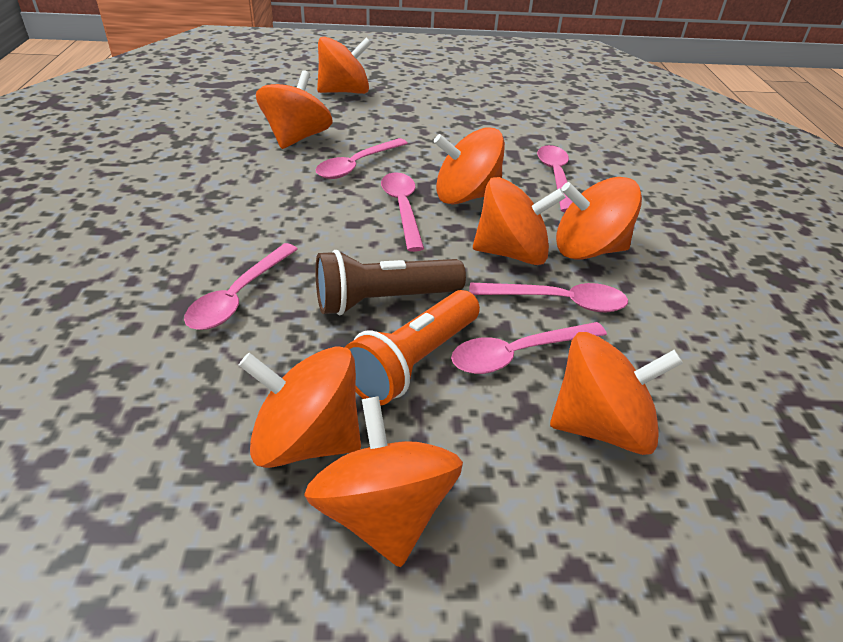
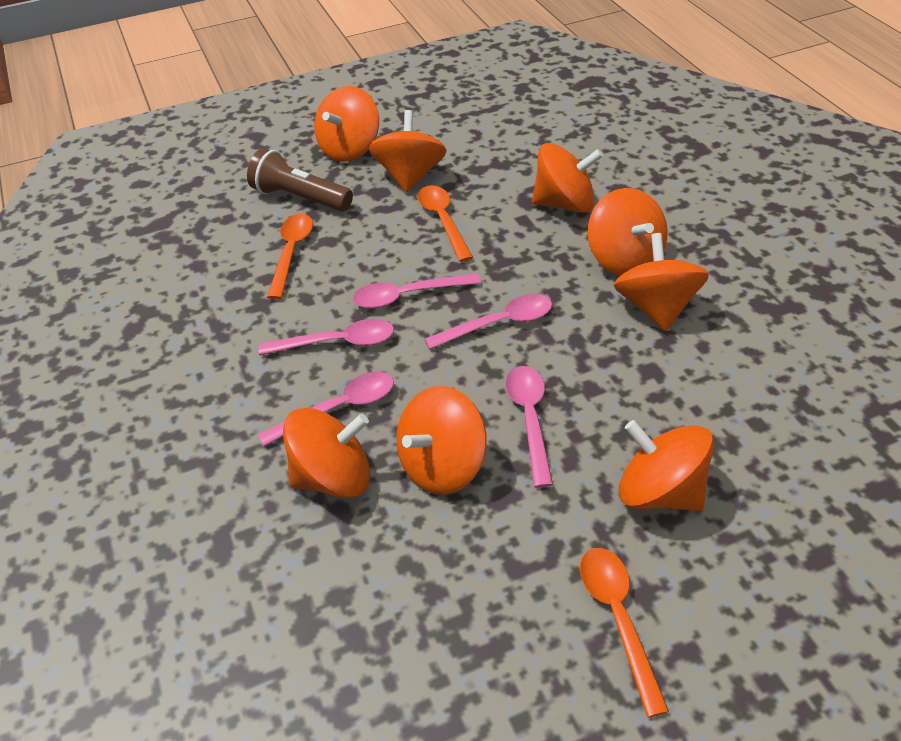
orange flashlight: 1 -> 0
orange spoon: 0 -> 3
pink spoon: 6 -> 5

